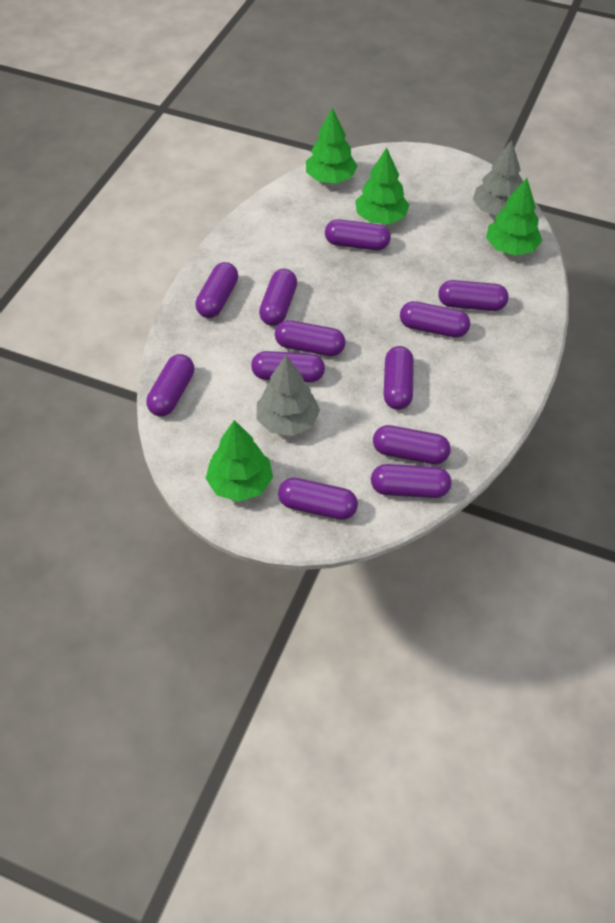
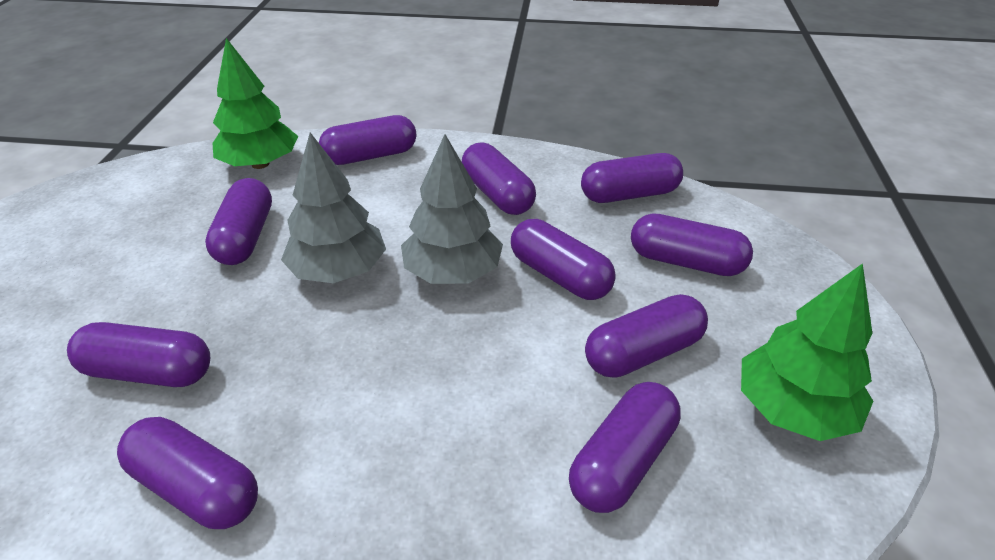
green tree: 4 -> 2
purple capsule: 12 -> 10

